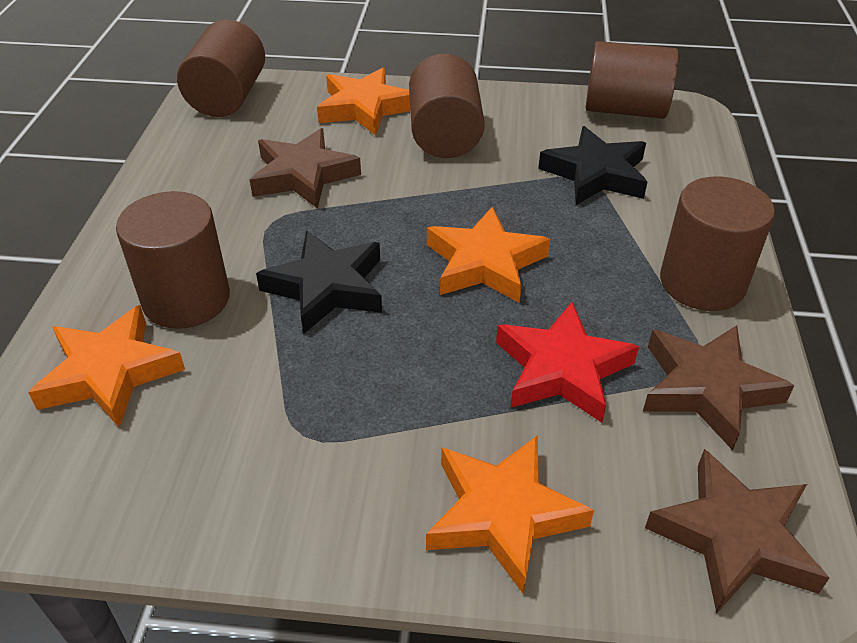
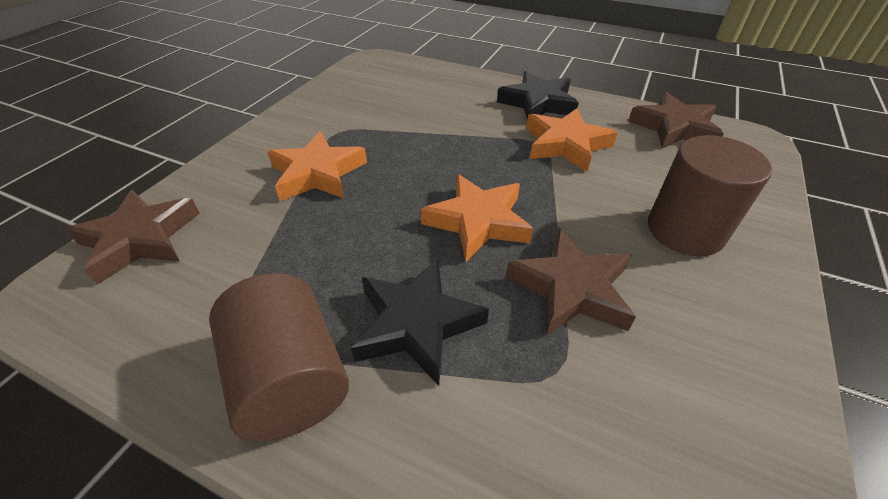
brown cylinder: 5 -> 2
orange star: 4 -> 3
red star: 1 -> 0

